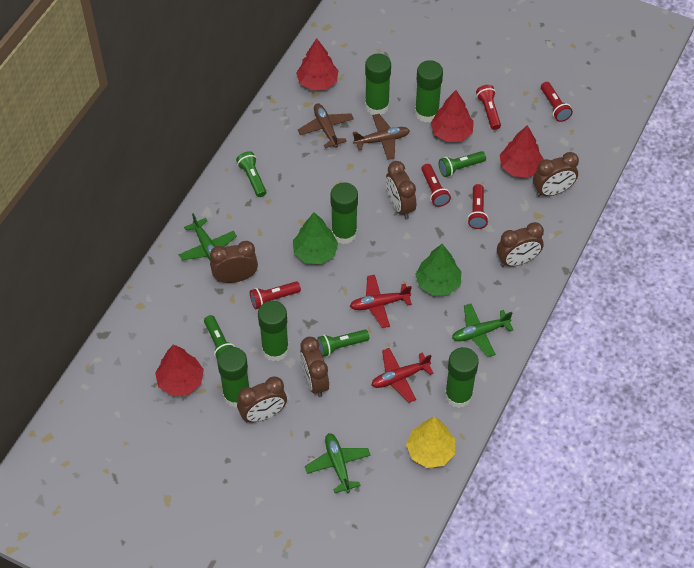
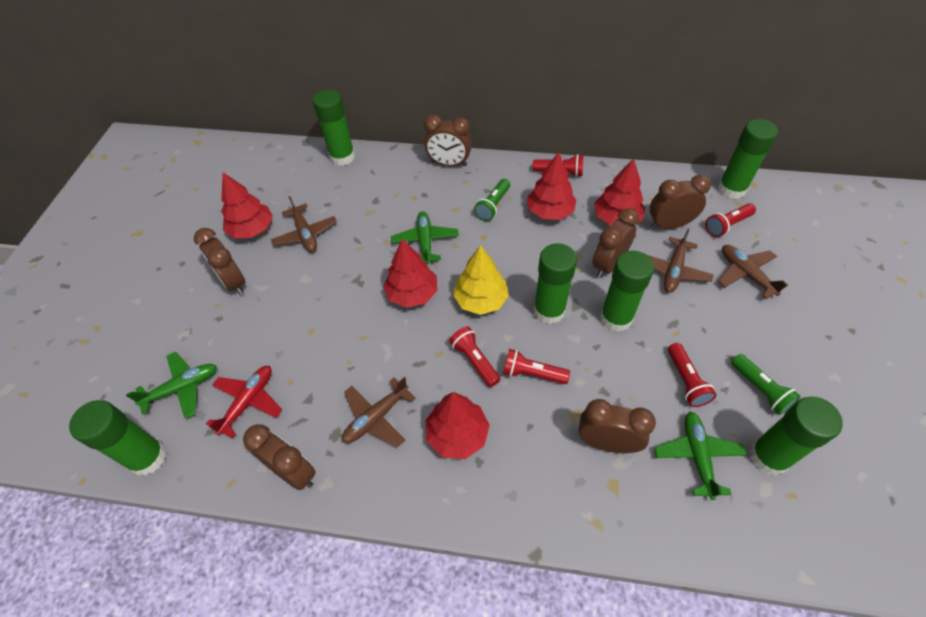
brown plane: 2 -> 4
green flashlight: 4 -> 2
green tree: 2 -> 0
red plane: 2 -> 1
red tree: 4 -> 5

